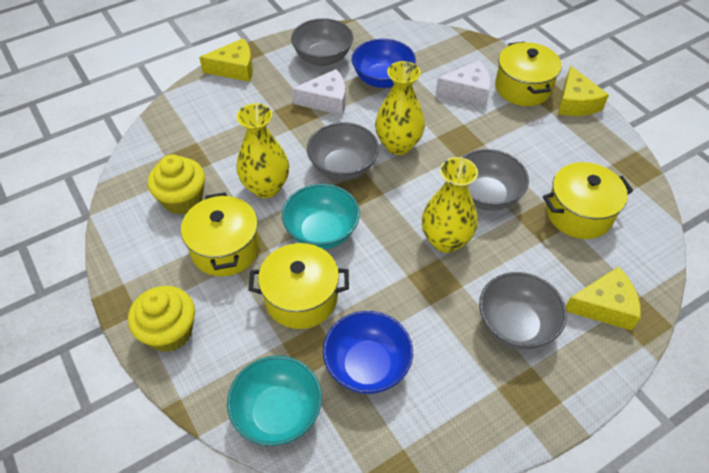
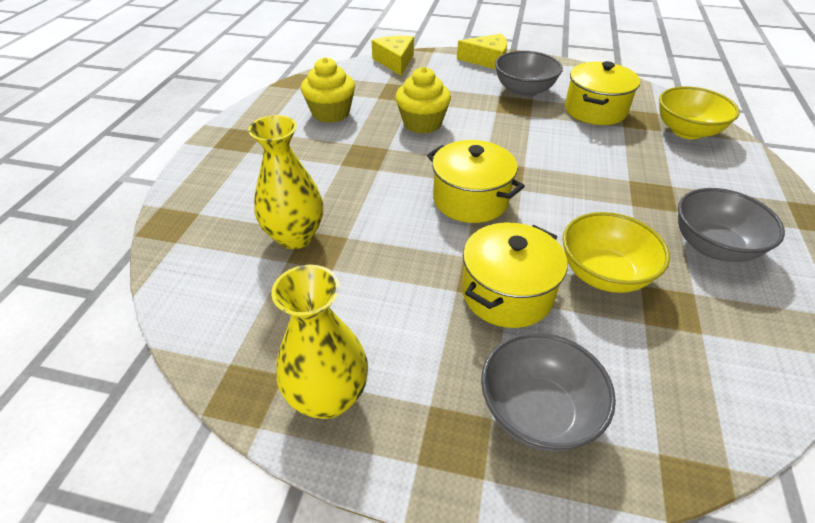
blue bowl: 2 -> 0
grey bowl: 4 -> 3
turquoise bowl: 2 -> 0
white cheese: 2 -> 0
yellow bowl: 0 -> 2
yellow cheese: 3 -> 2
yellow pot: 4 -> 3
yellow vase: 3 -> 2

